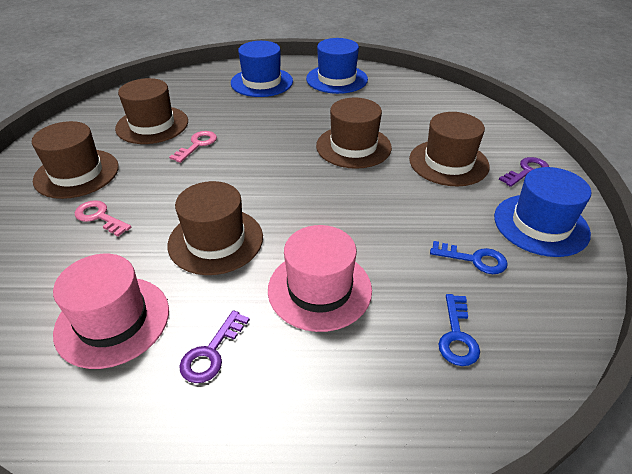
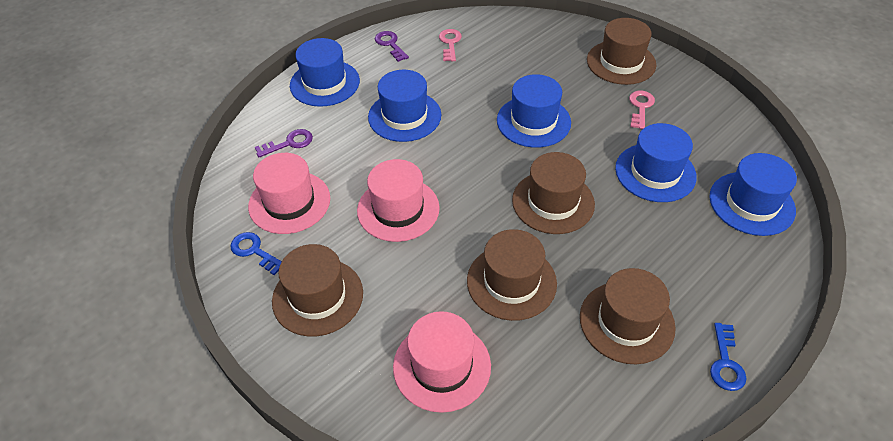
blue hat: 3 -> 5
pink hat: 2 -> 3

